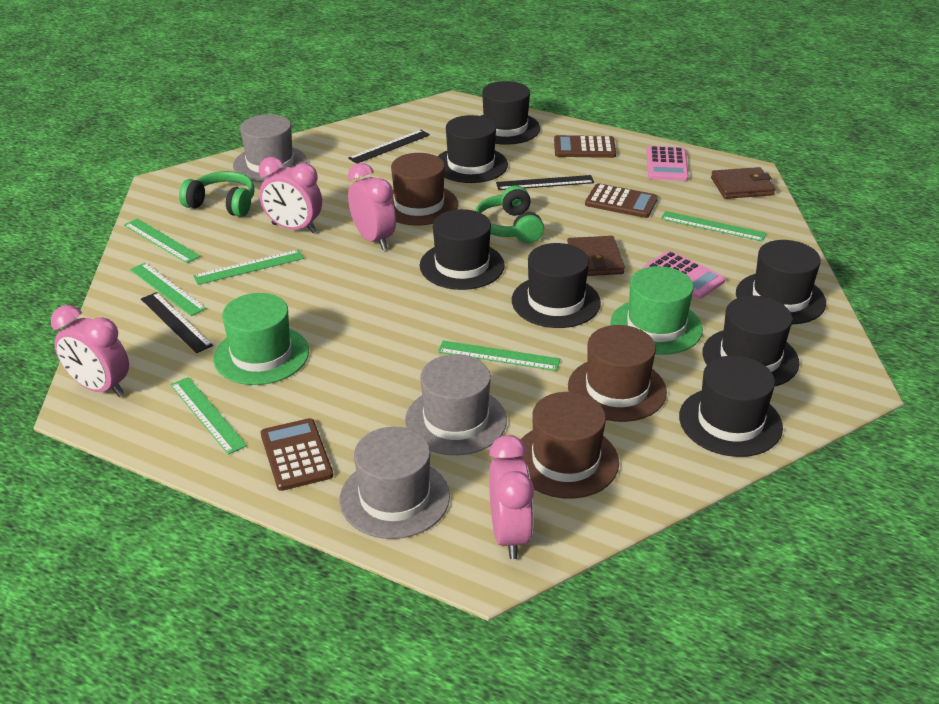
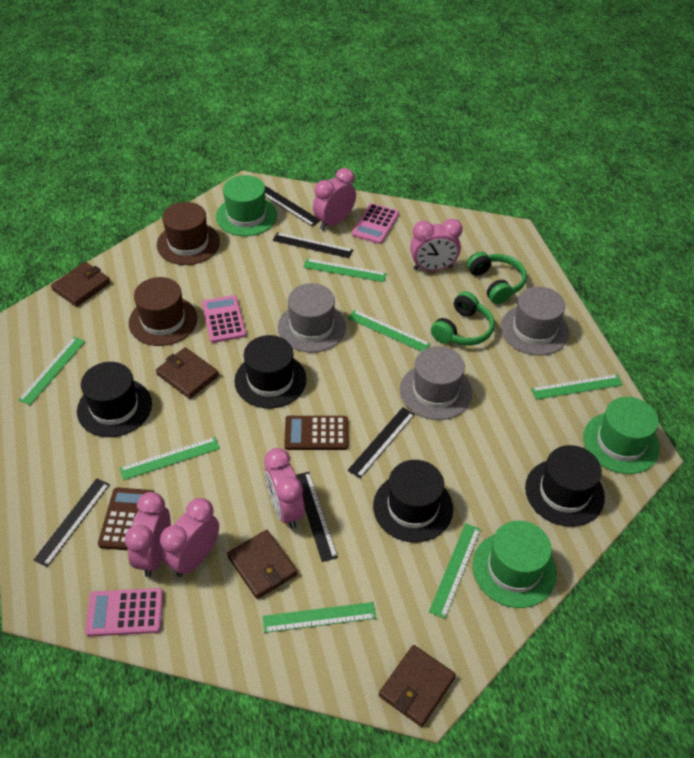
black hat: 7 -> 4
black ruler: 3 -> 5
brown calculator: 3 -> 2
brown hat: 3 -> 2
brown wallet: 2 -> 4
green hat: 2 -> 3
green ruler: 6 -> 7
pink calculator: 2 -> 3
pink clock: 4 -> 5

